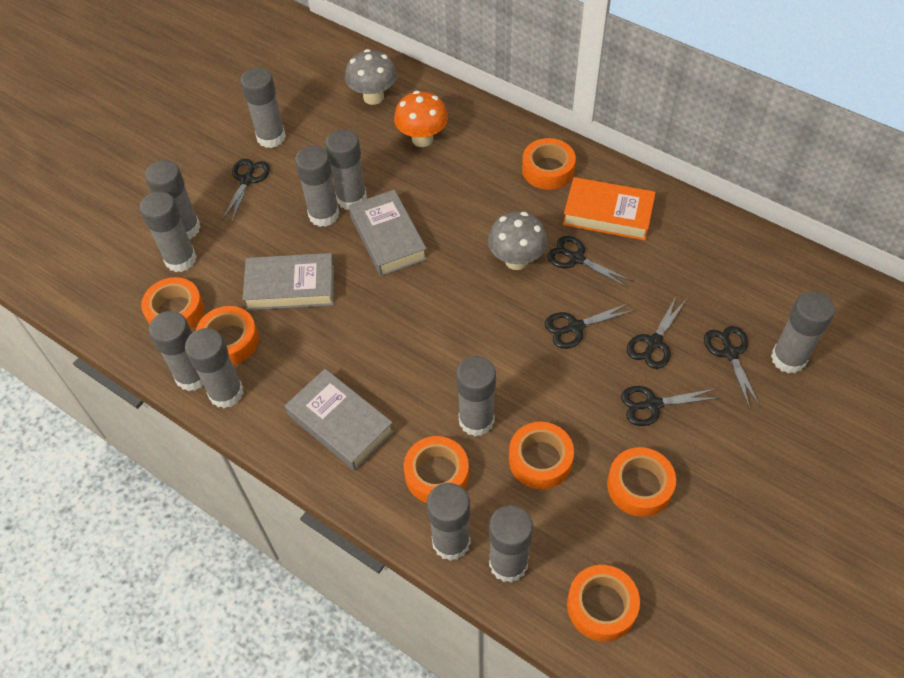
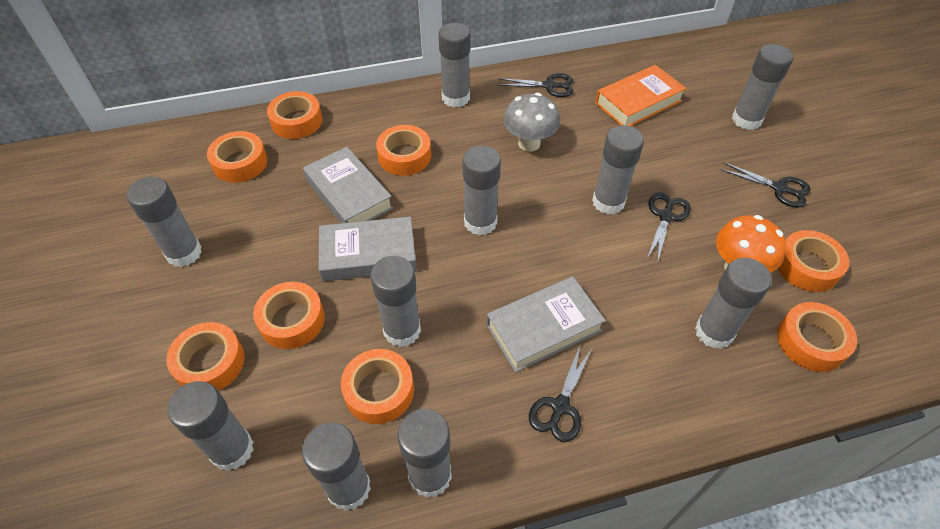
black scissors: 6 -> 4
grey glue stick: 11 -> 10
grey mushroom: 2 -> 1
orange tape: 7 -> 8

